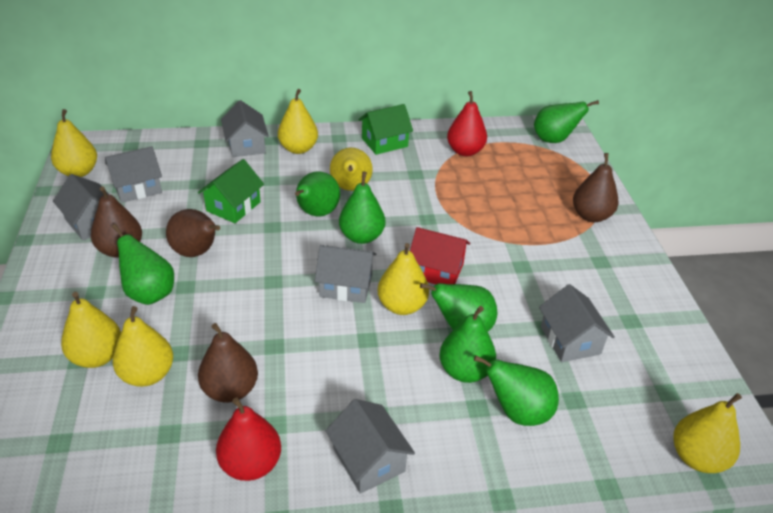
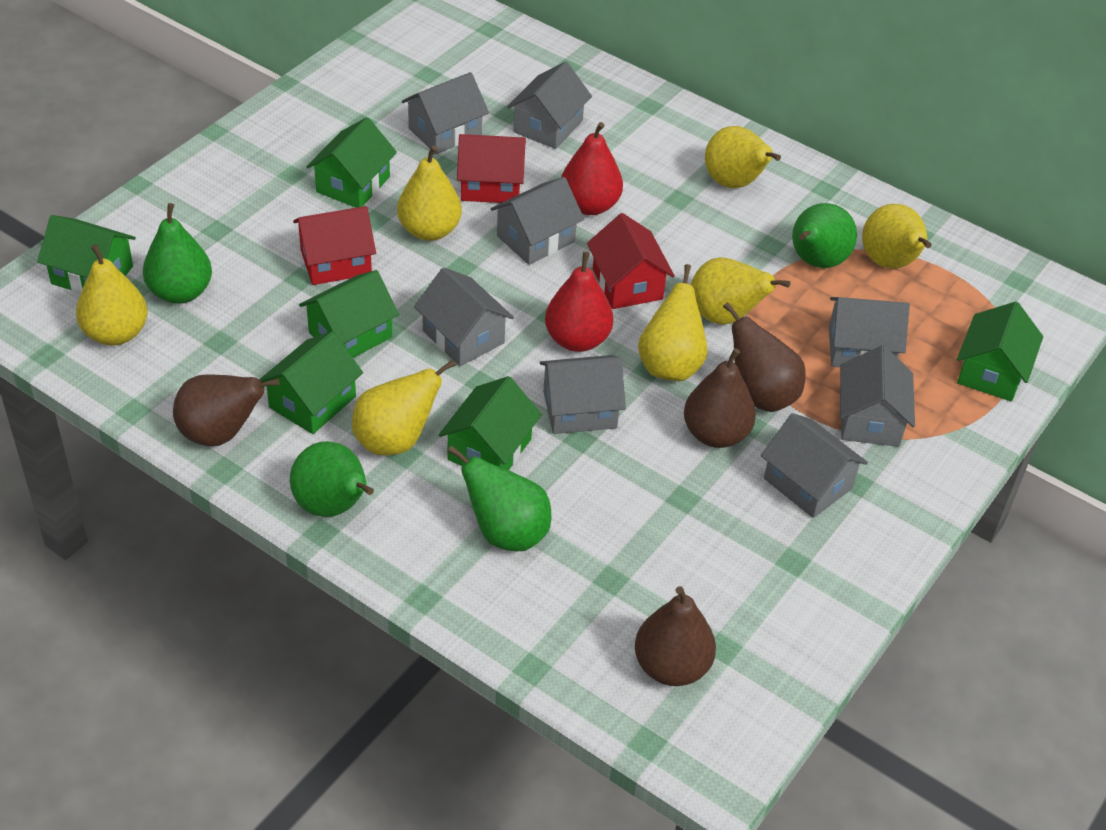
green house: 2 -> 6
green pear: 7 -> 4
grey house: 6 -> 8
red house: 1 -> 3

